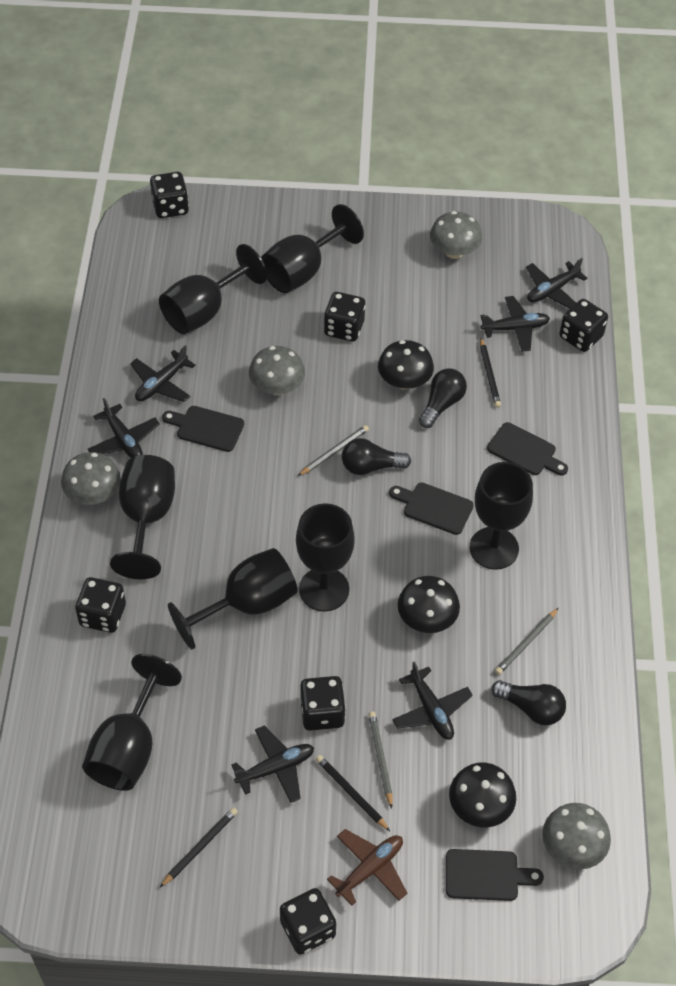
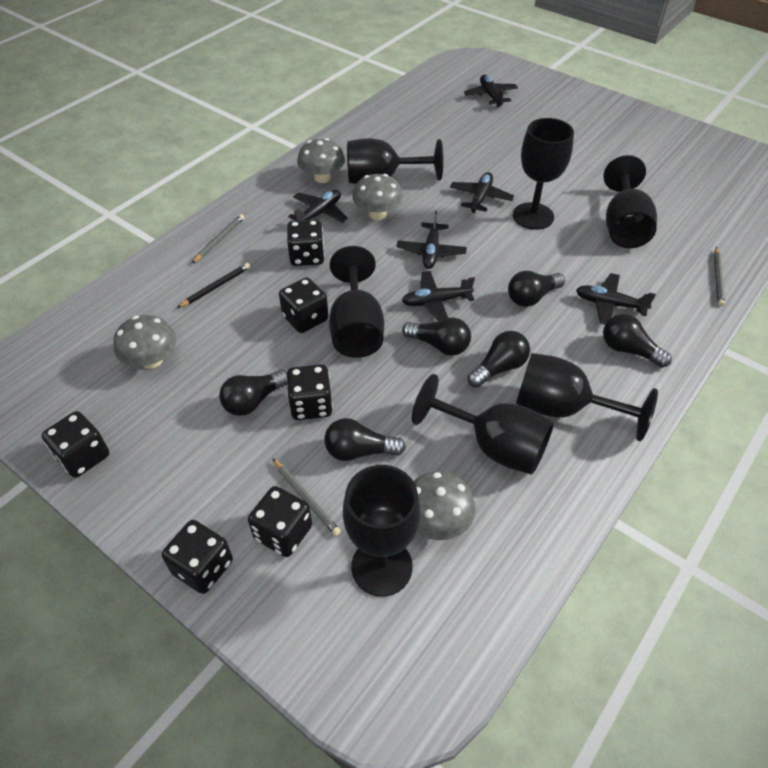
black cutting board: 4 -> 0
black light bulb: 3 -> 6
black mushroom: 3 -> 0
black pencil: 3 -> 1
brown plane: 1 -> 0

